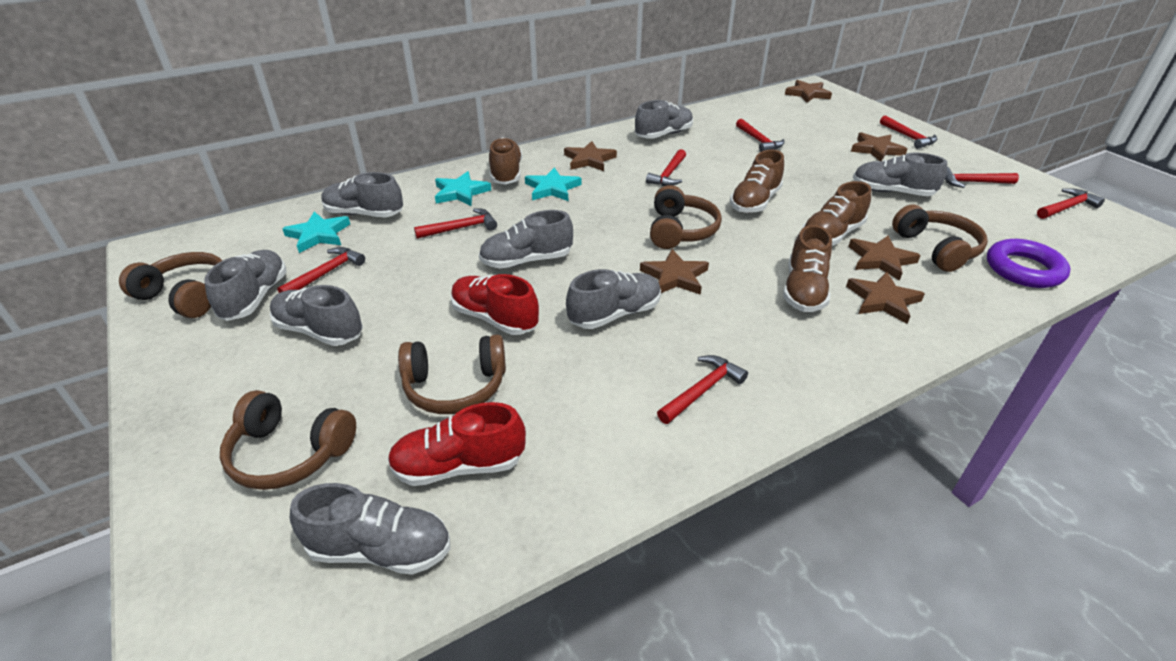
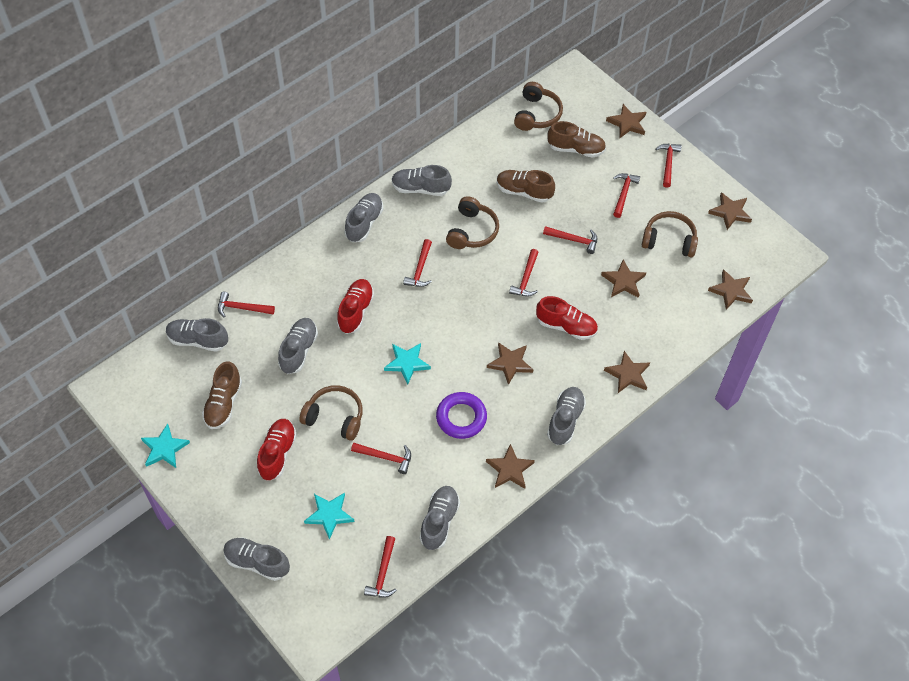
brown headphones: 5 -> 4
brown shoe: 4 -> 3
brown star: 6 -> 7
grey shoe: 8 -> 7
red shoe: 2 -> 3

